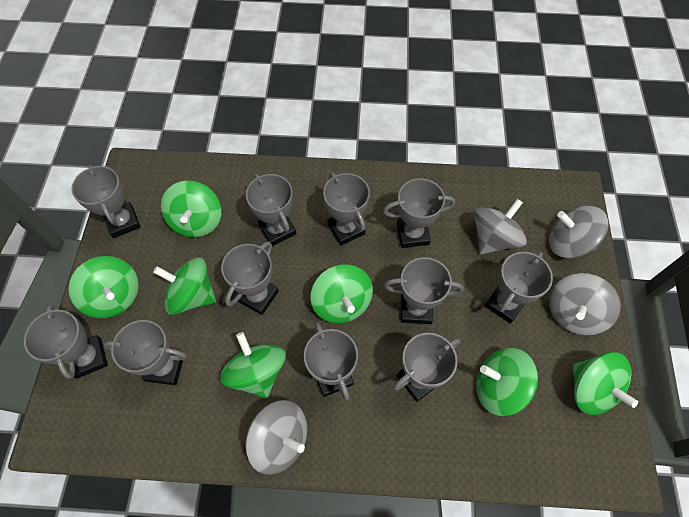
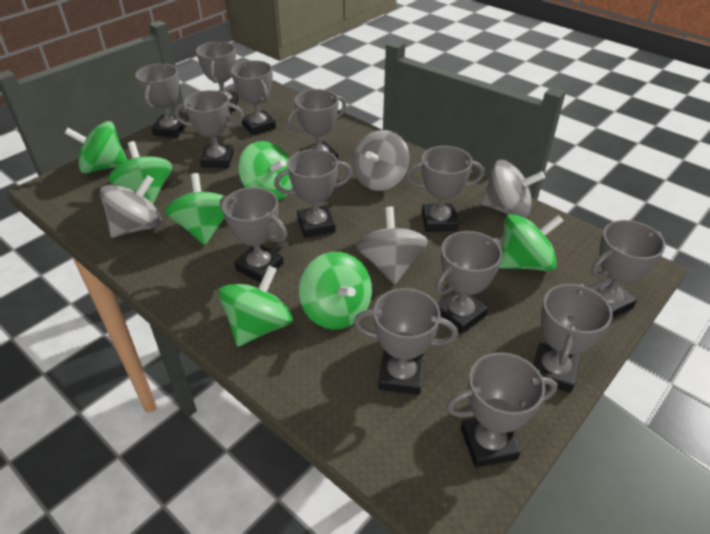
grey trophy: 11 -> 13

